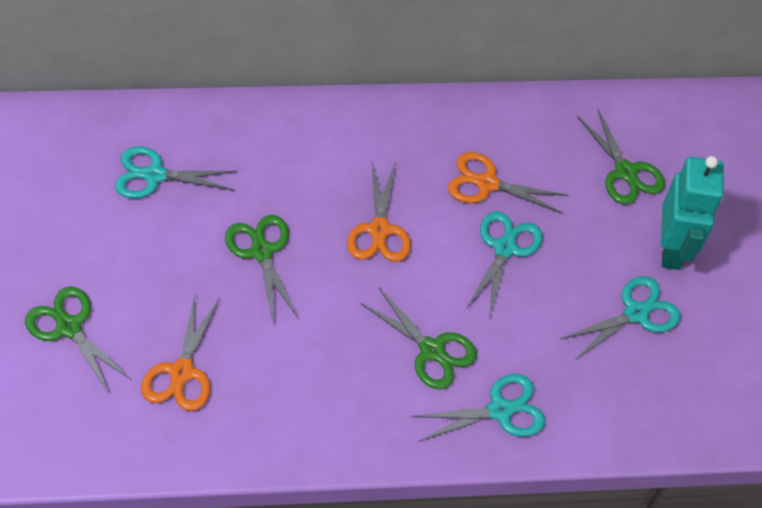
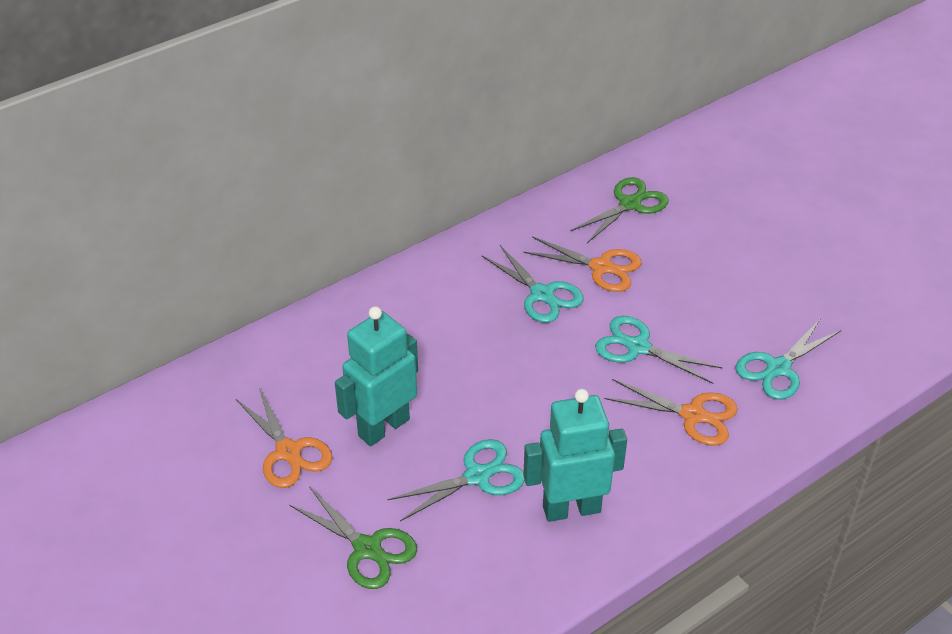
green scissors: 4 -> 2
turquoise robot: 1 -> 2

